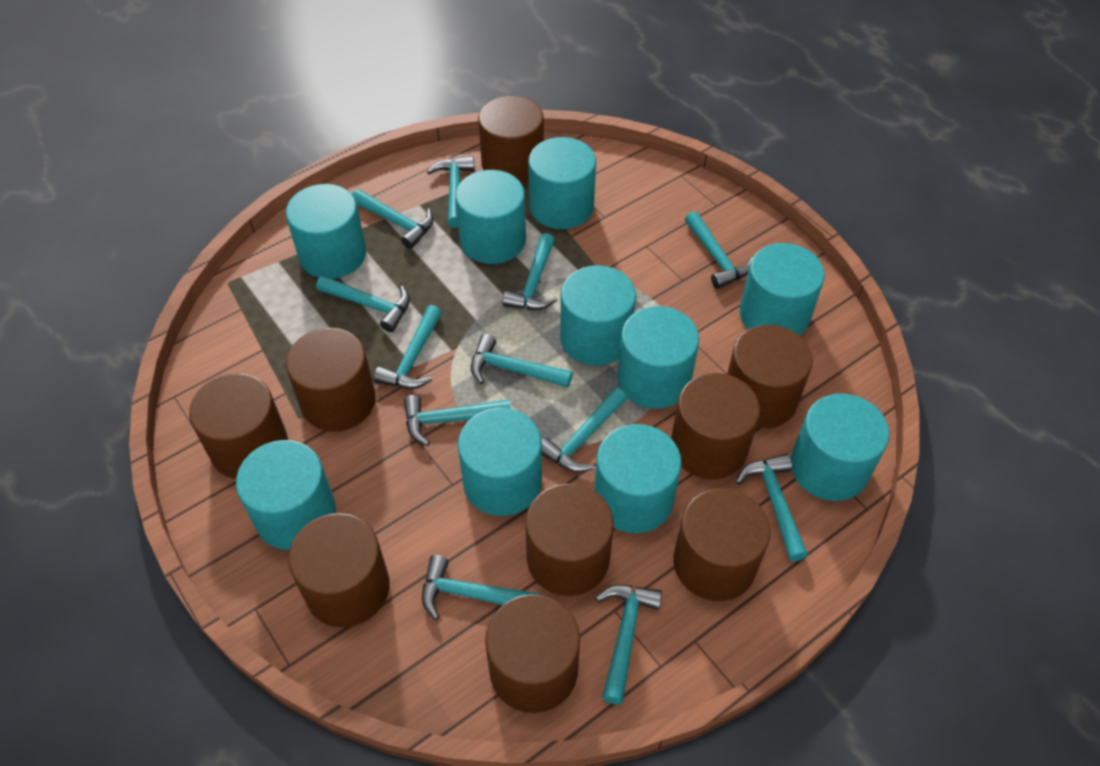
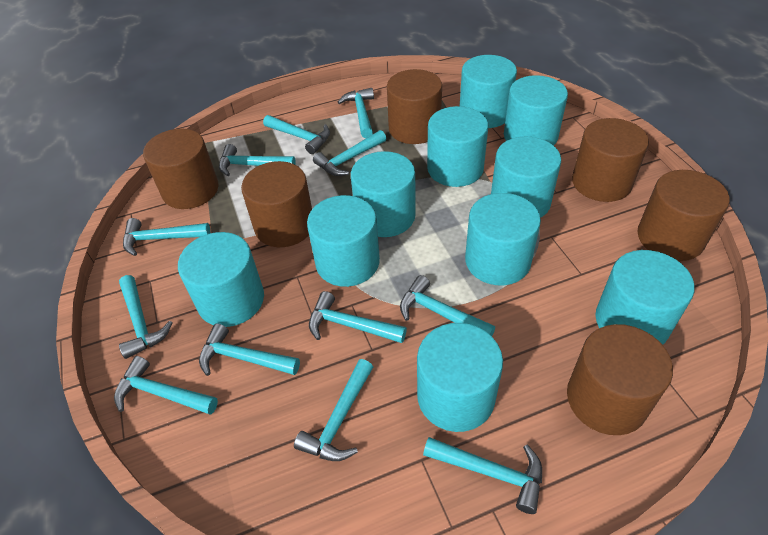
brown cylinder: 9 -> 6

